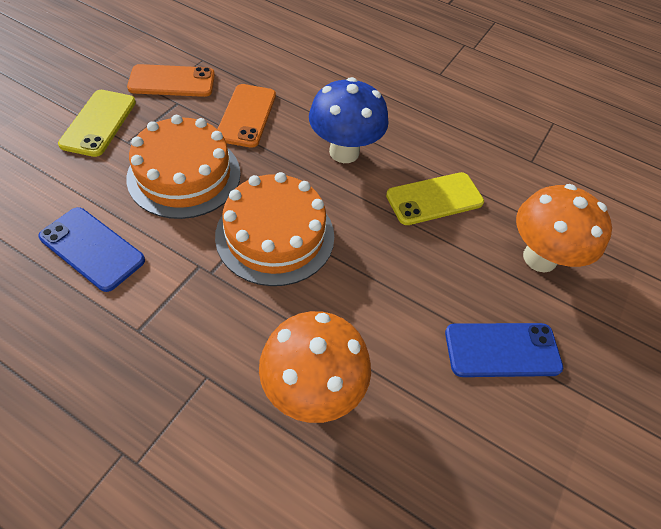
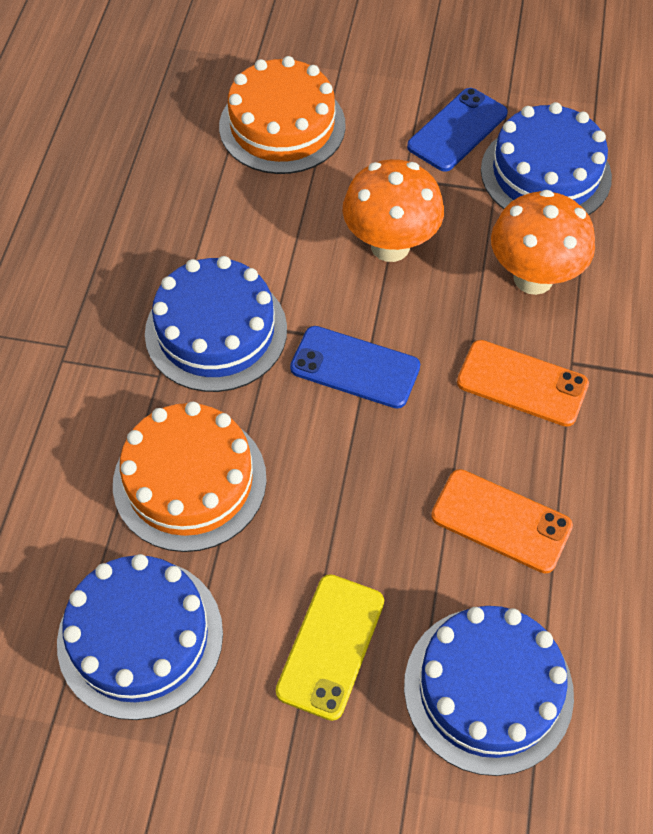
blue cake: 0 -> 4
blue mushroom: 1 -> 0
yellow phone: 2 -> 1

